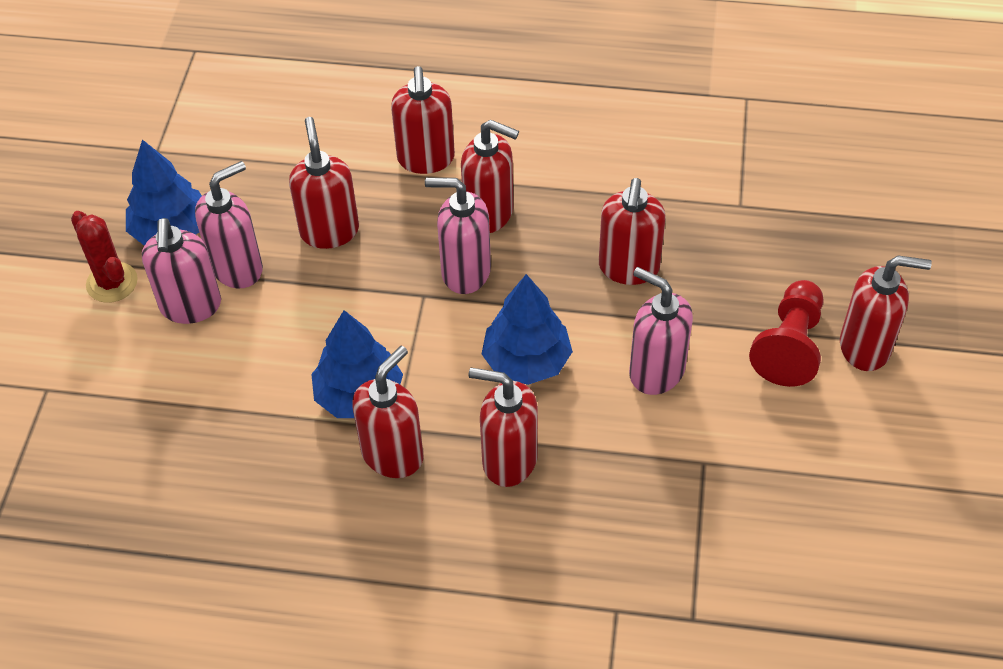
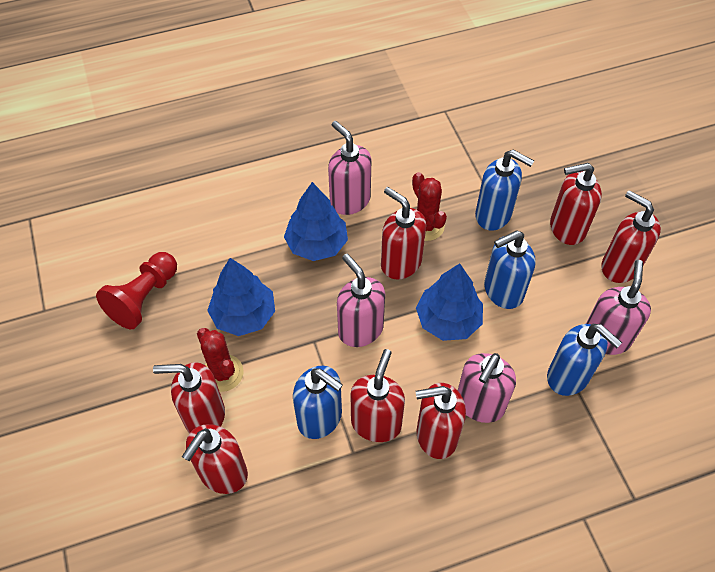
blue soap dispenser: 0 -> 4
red cactus: 1 -> 2

